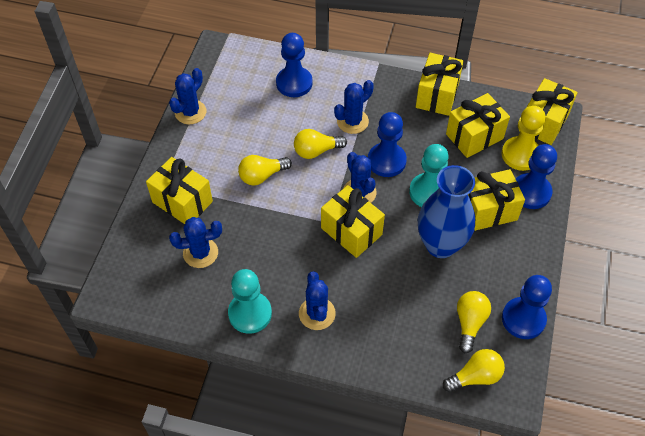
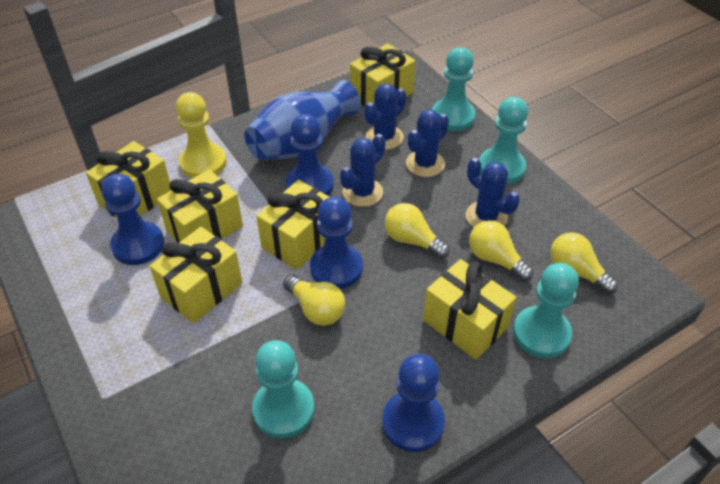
blue cactus: 5 -> 4
turquoise pawn: 2 -> 4

